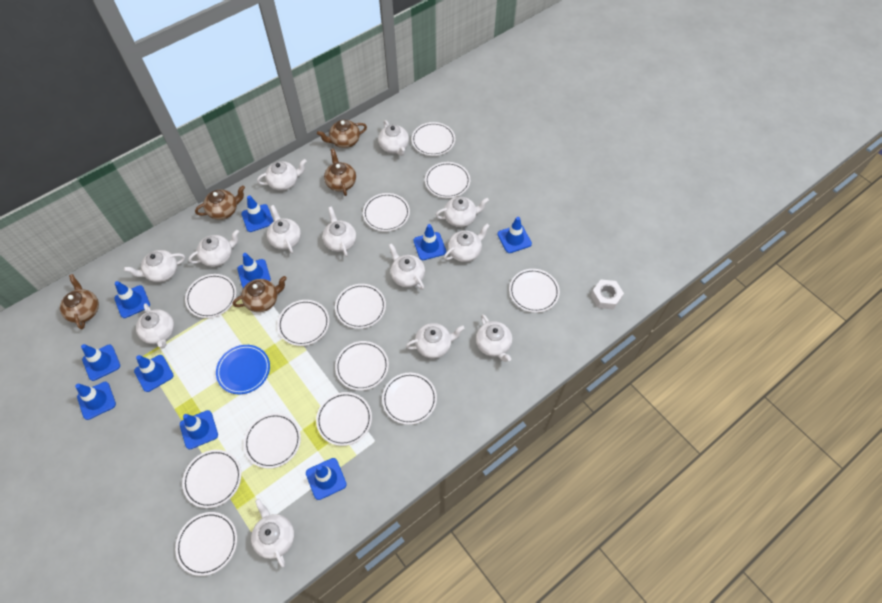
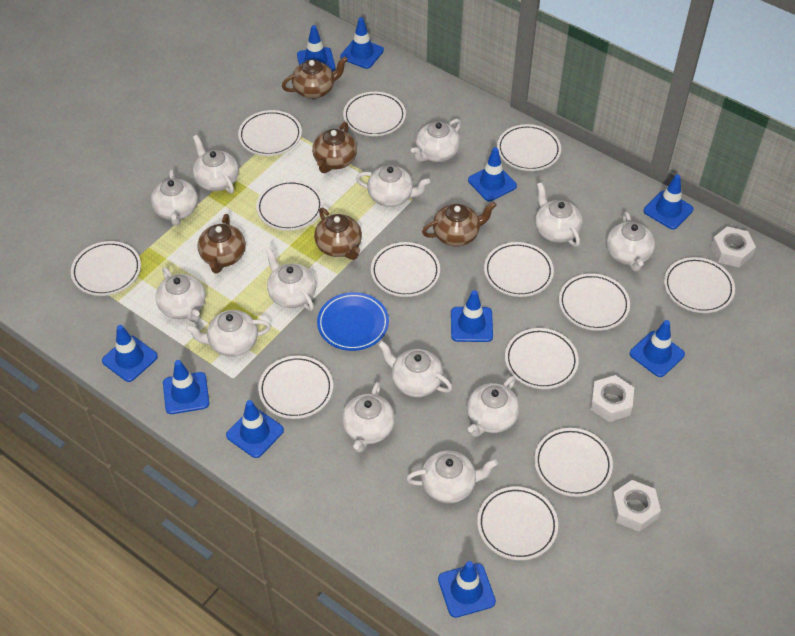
white nut: 1 -> 3

